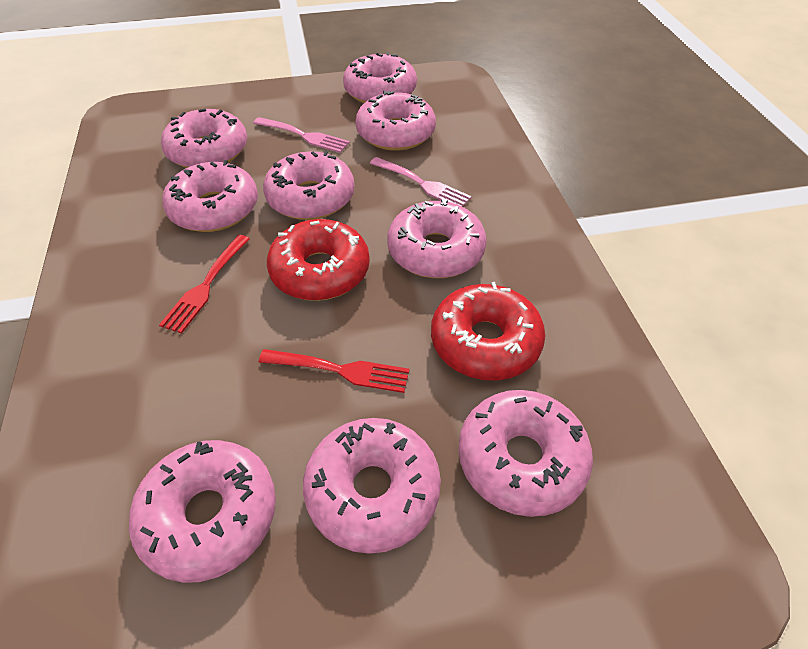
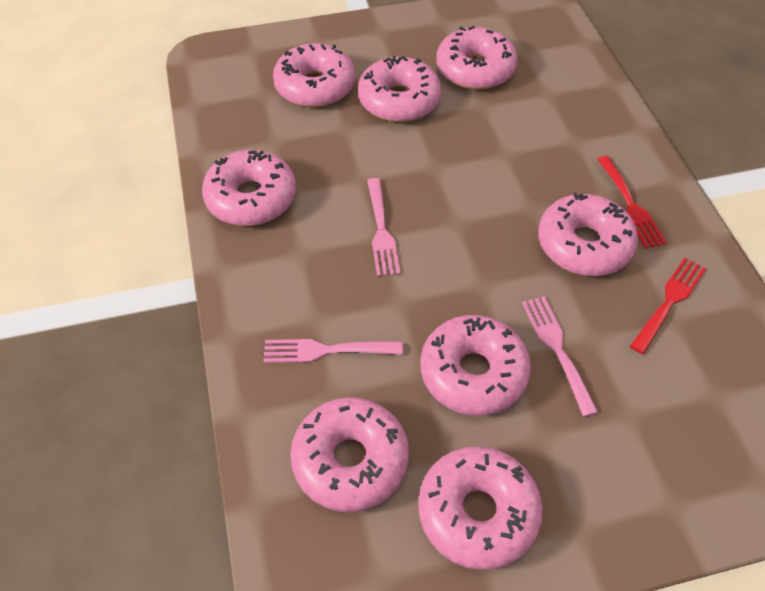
pink donut: 9 -> 8
pink fork: 2 -> 3
red donut: 2 -> 0

